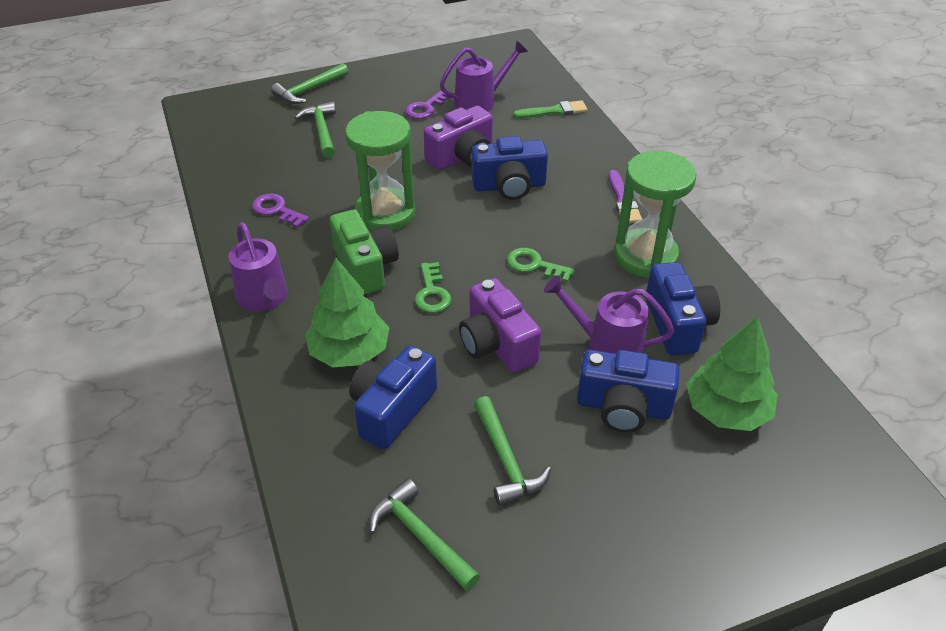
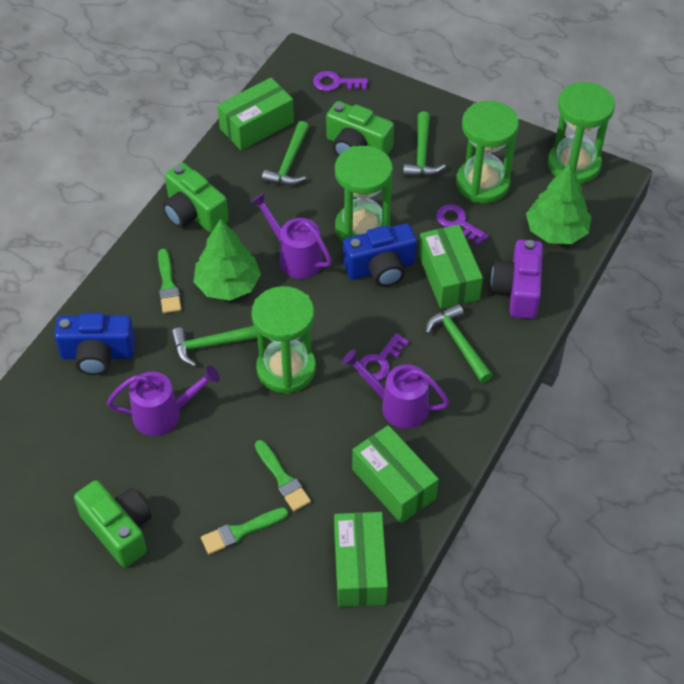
blue camera: 4 -> 2
green box: 0 -> 4
green brush: 1 -> 3
green camera: 1 -> 3
green hourglass: 2 -> 4
green key: 2 -> 0
purple brush: 1 -> 0
purple camera: 2 -> 1
purple key: 2 -> 3

